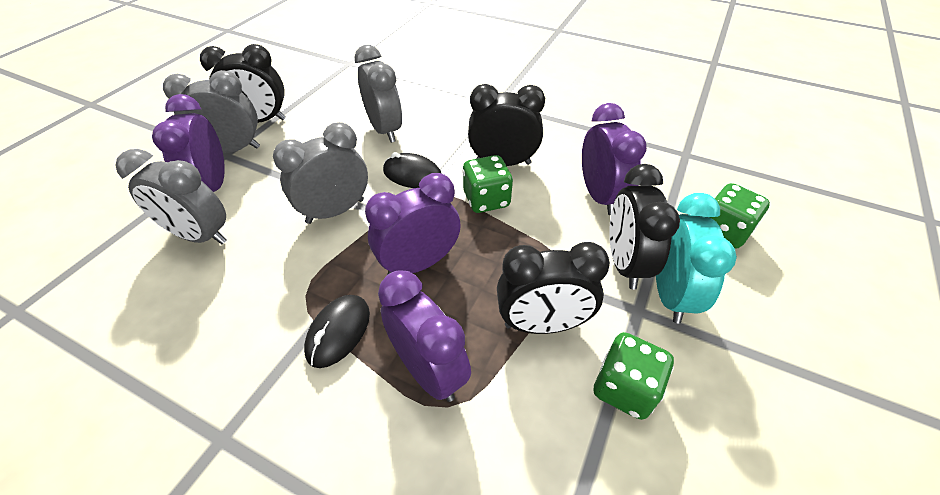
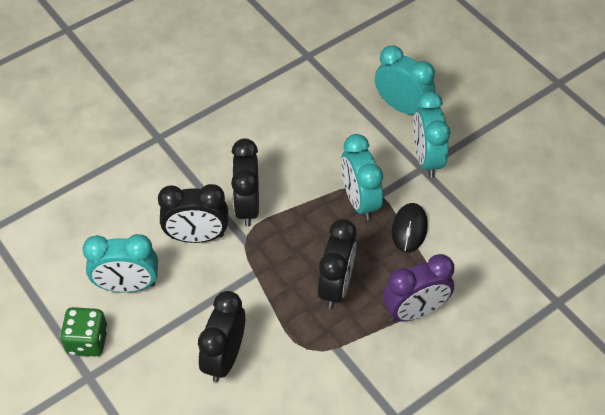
black mouse: 2 -> 1
green dice: 3 -> 1
grey clock: 4 -> 0
purple clock: 4 -> 1
turquoise clock: 1 -> 4

